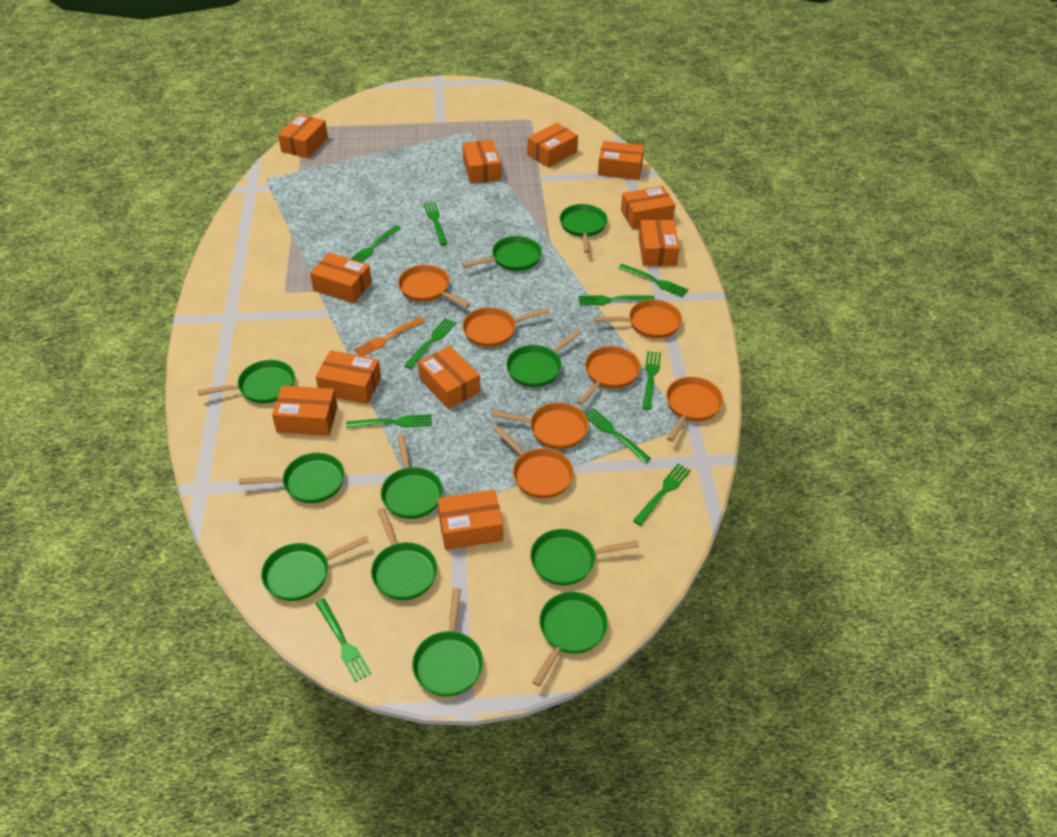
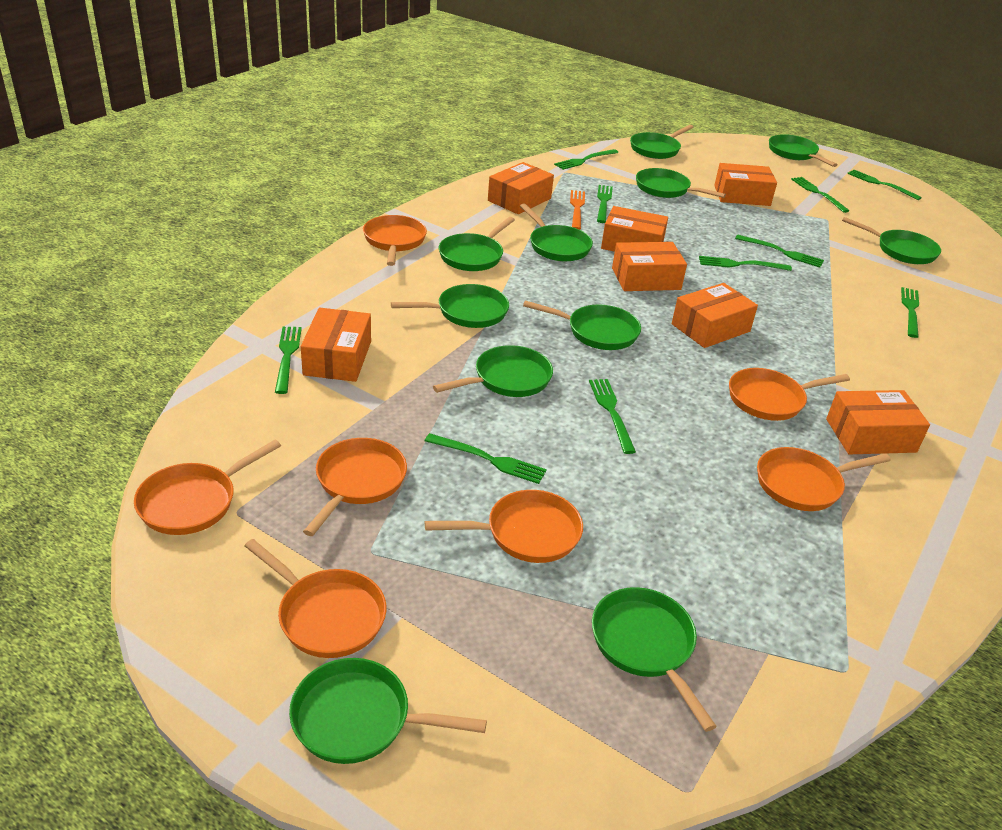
orange box: 11 -> 7

